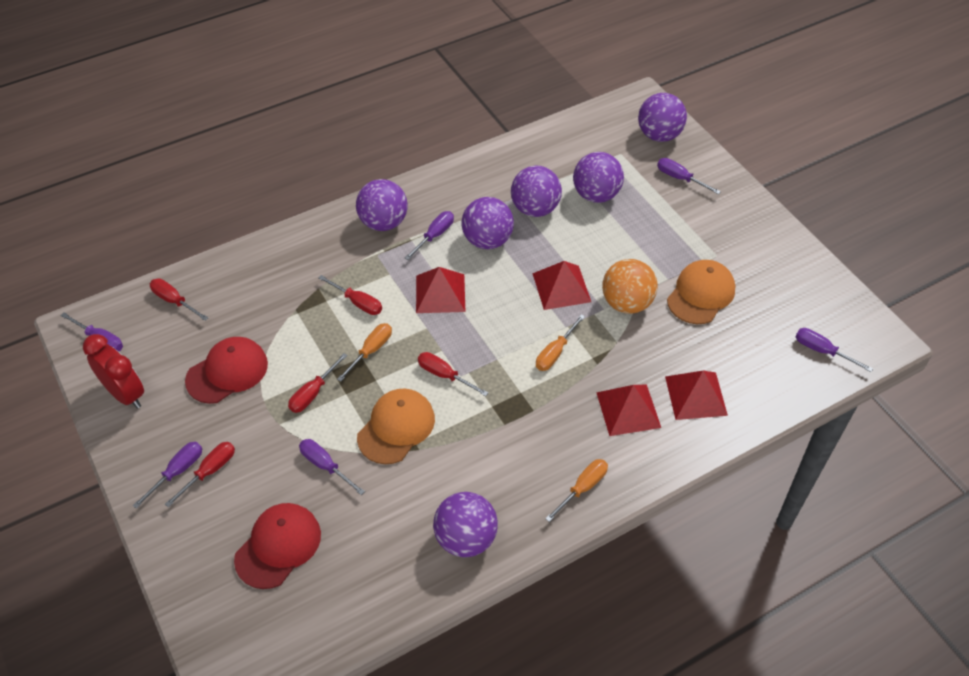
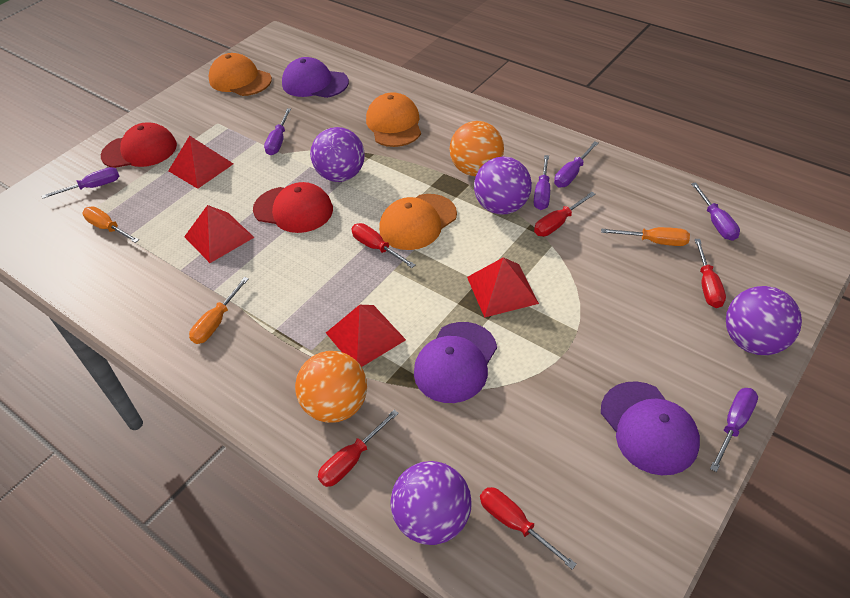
orange ball: 1 -> 2
orange cap: 2 -> 3
purple ball: 6 -> 4
purple cap: 0 -> 3
red clock: 1 -> 0

